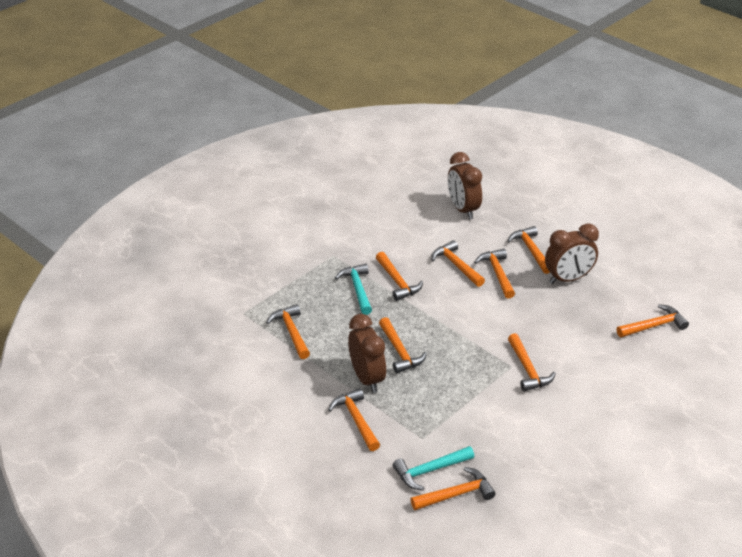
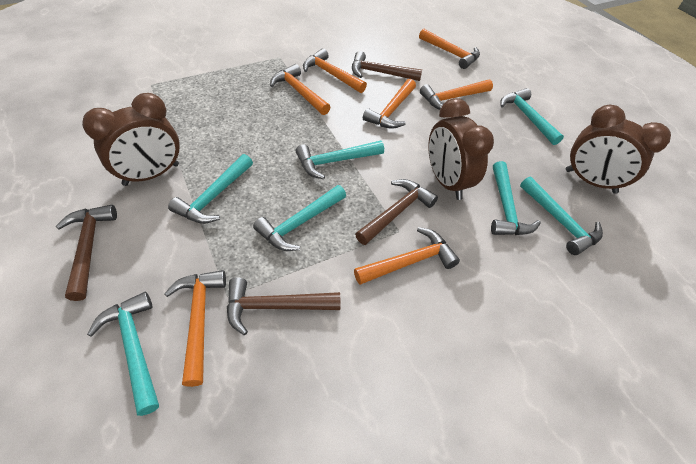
brown hammer: 0 -> 4
orange hammer: 10 -> 7
turquoise hammer: 2 -> 7

